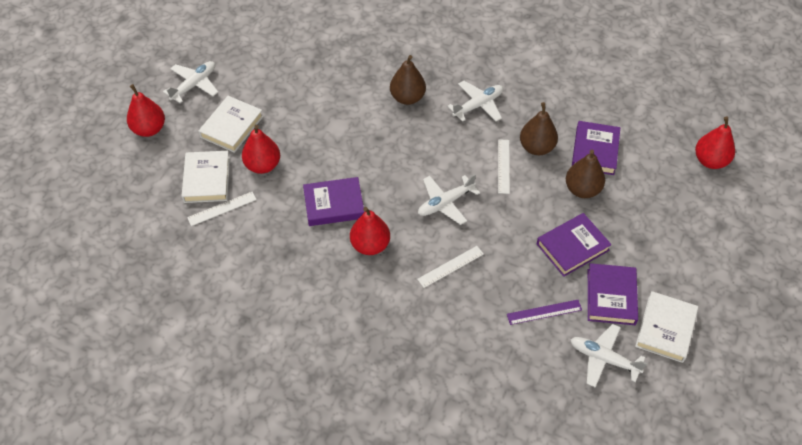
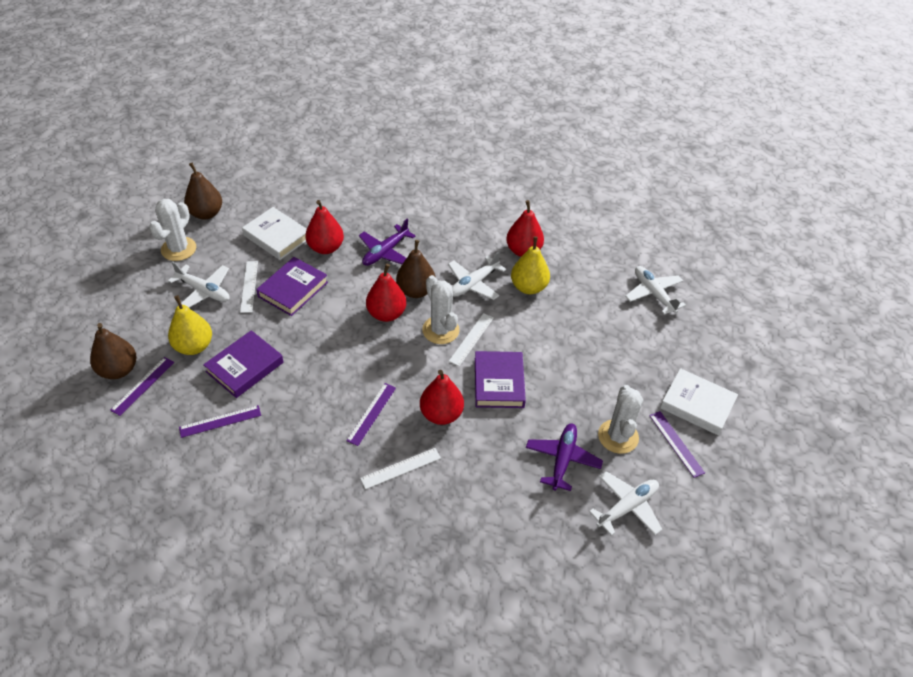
purple book: 4 -> 3
purple plane: 0 -> 2
purple ruler: 1 -> 4
white book: 3 -> 2
white cactus: 0 -> 3
yellow pear: 0 -> 2

